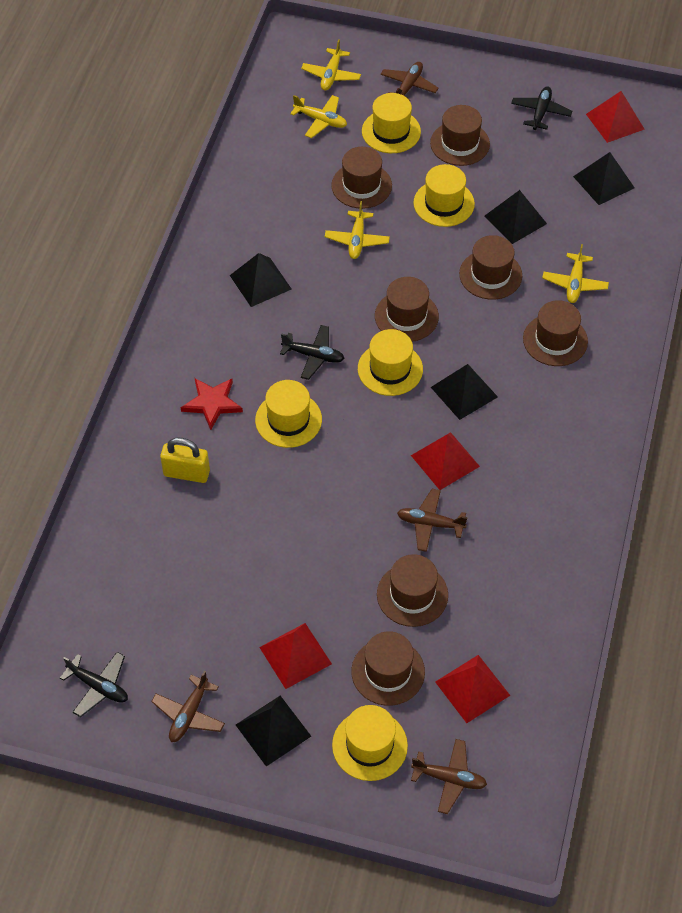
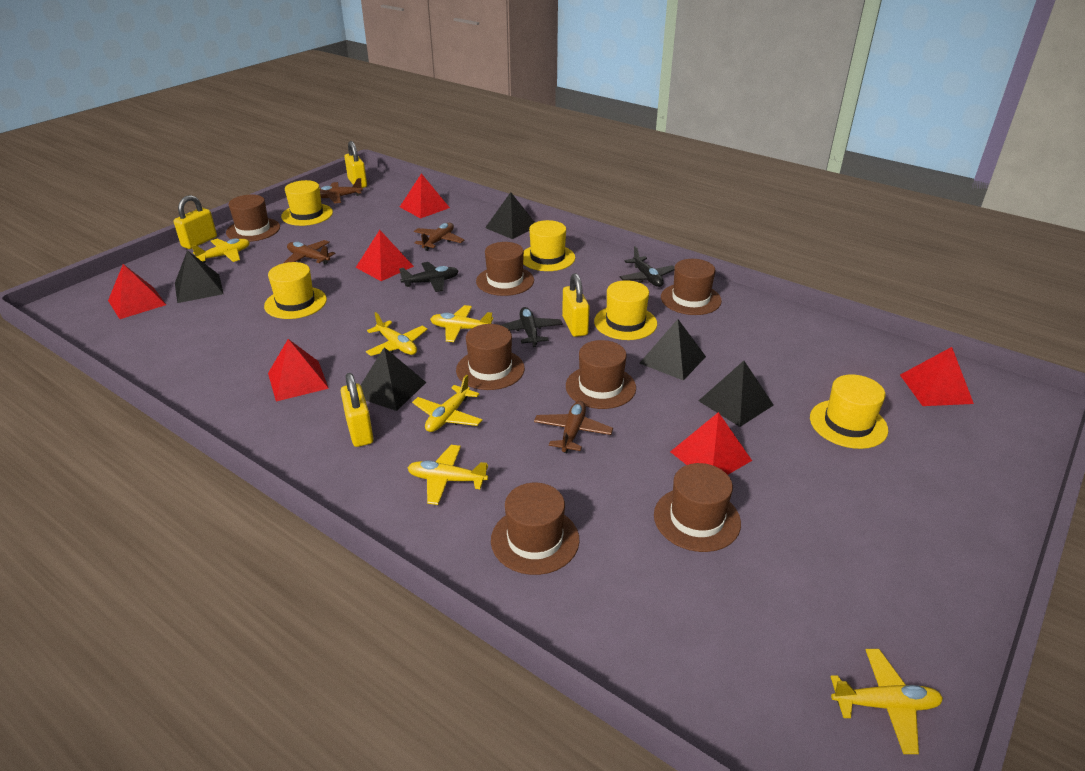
red pyramid: 4 -> 6
red star: 1 -> 0
yellow padlock: 1 -> 4
yellow plane: 4 -> 6

